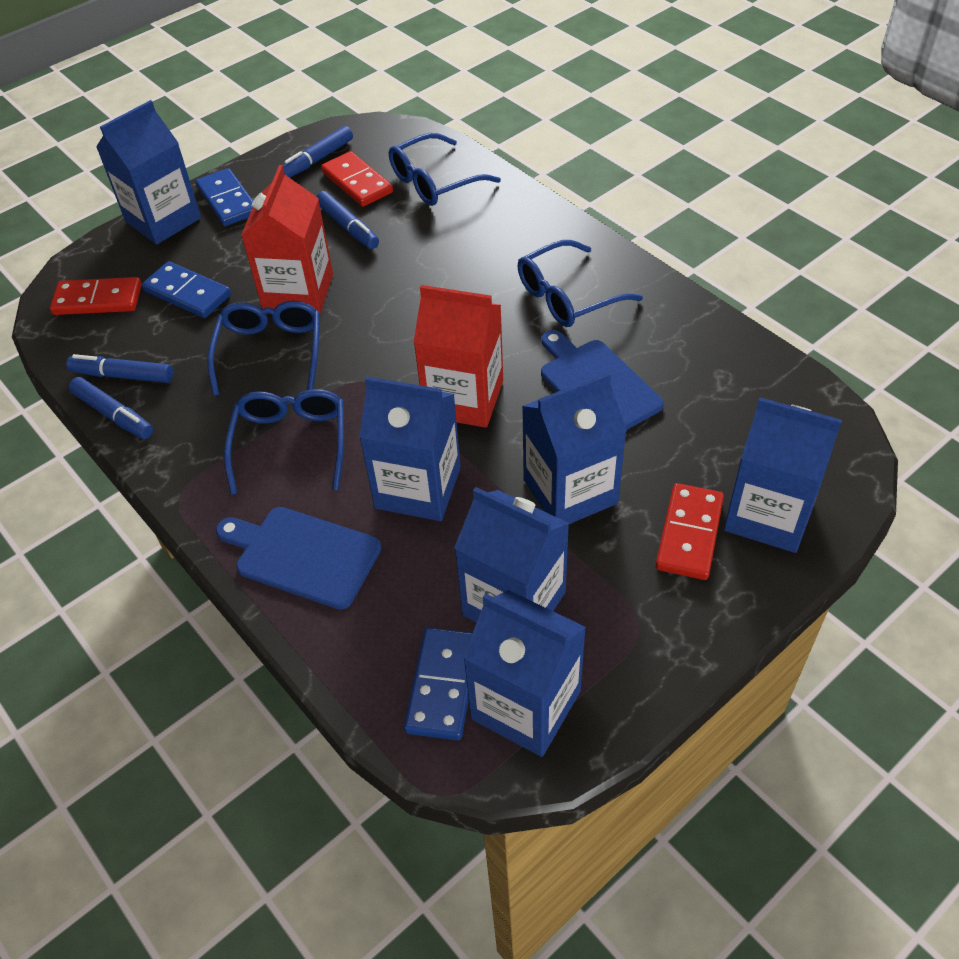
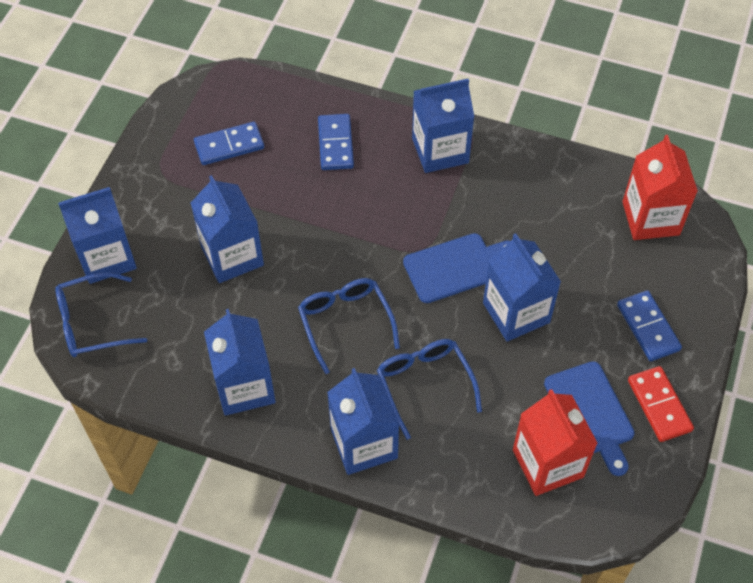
blue glasses: 4 -> 3
blue marker: 4 -> 0
red domino: 3 -> 1

